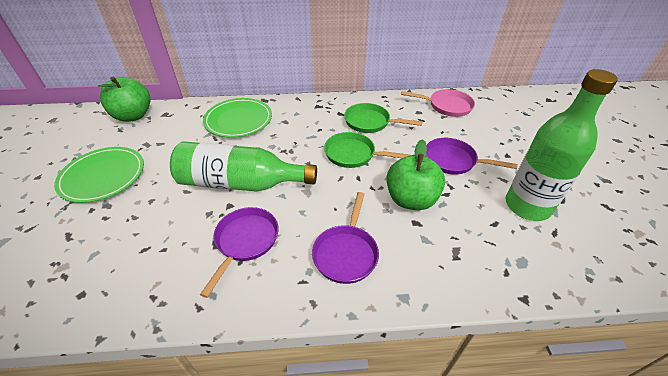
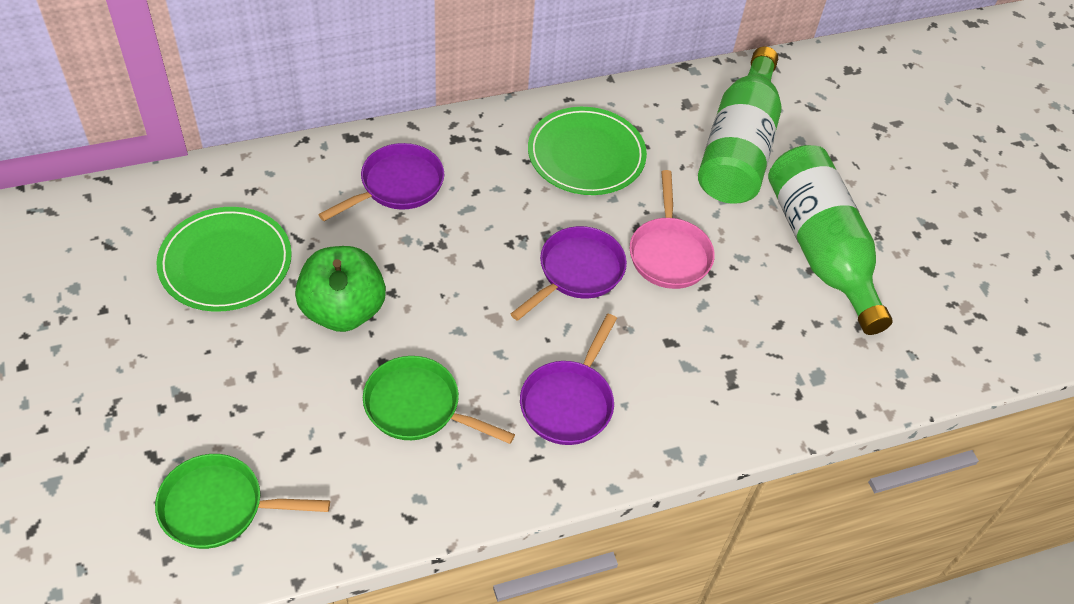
green apple: 2 -> 1

